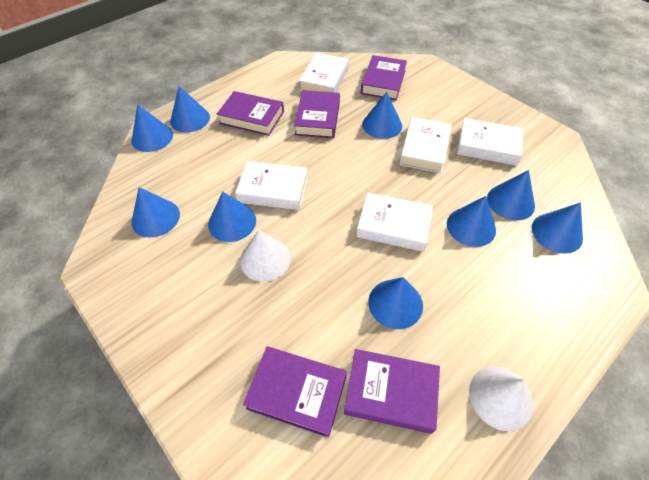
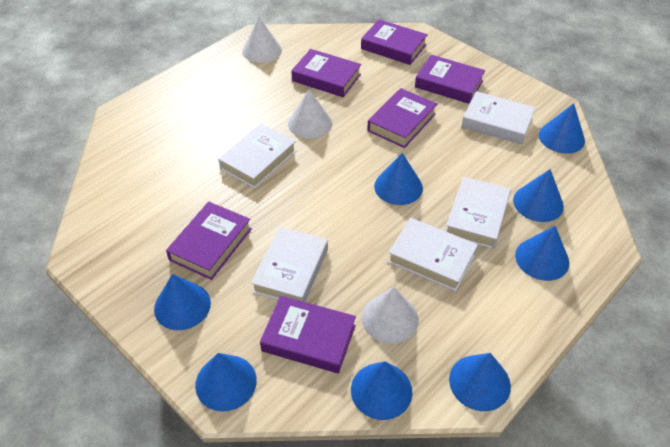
blue cone: 9 -> 8
purple book: 5 -> 6
white cone: 2 -> 3

